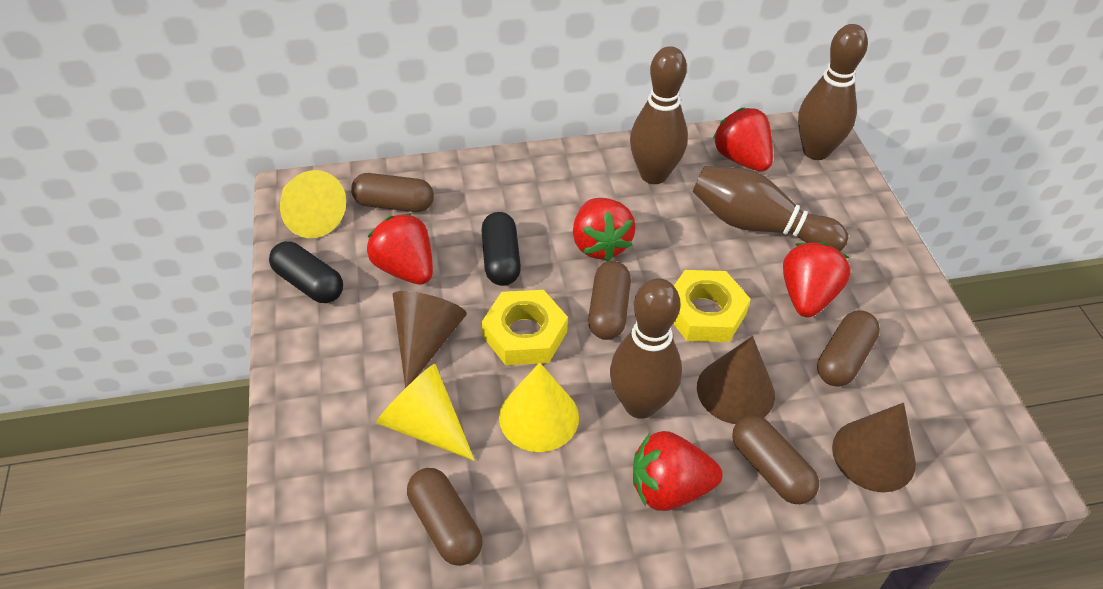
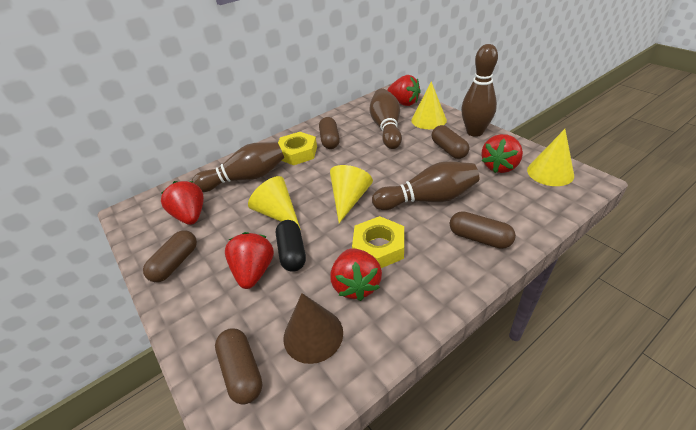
black capsule: 2 -> 1
brown cone: 3 -> 1
yellow cone: 3 -> 4

